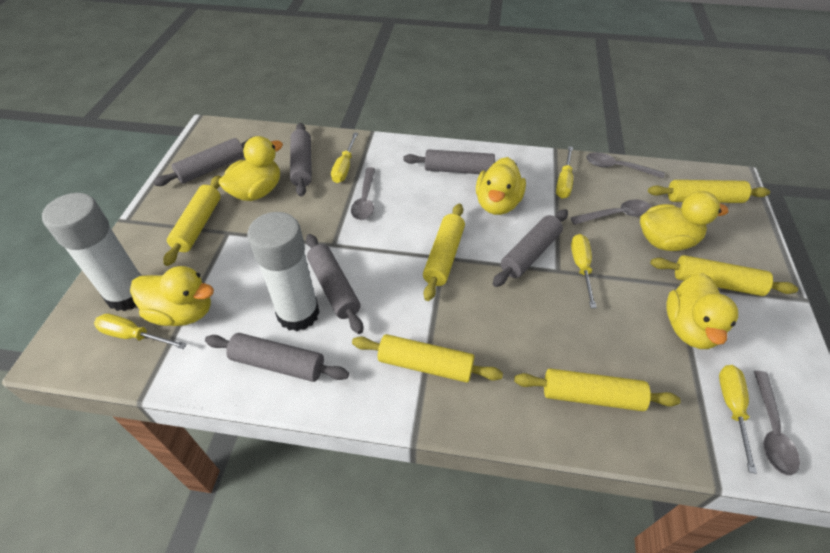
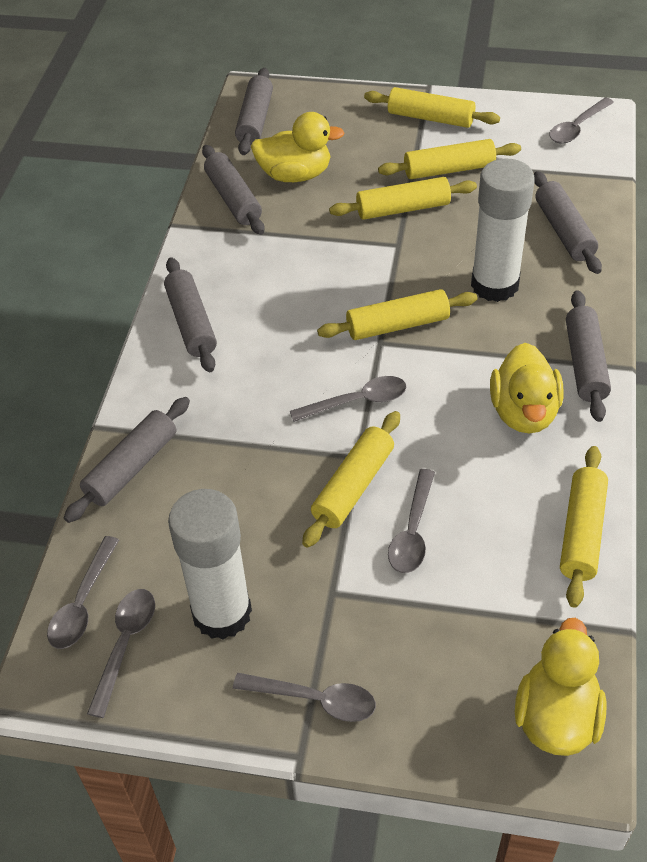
grey spoon: 4 -> 6
yellow duck: 5 -> 3
yellow screwdriver: 5 -> 0

